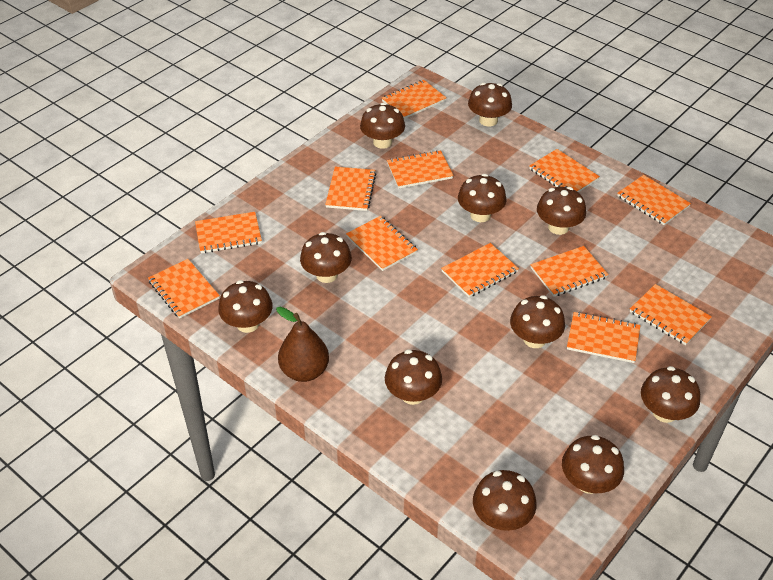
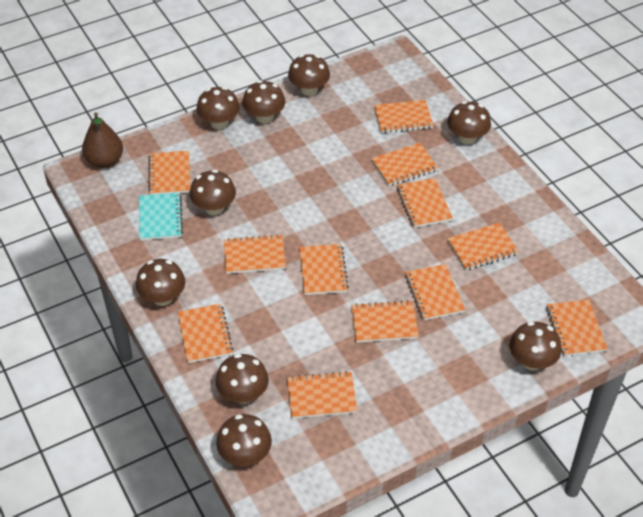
brown mushroom: 11 -> 9
turquoise notebook: 0 -> 1

